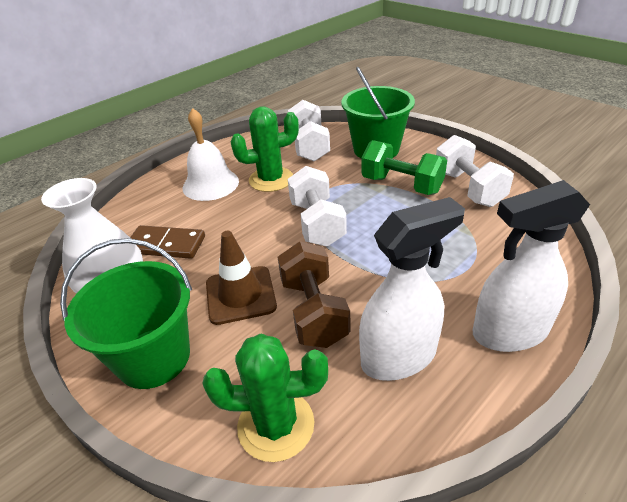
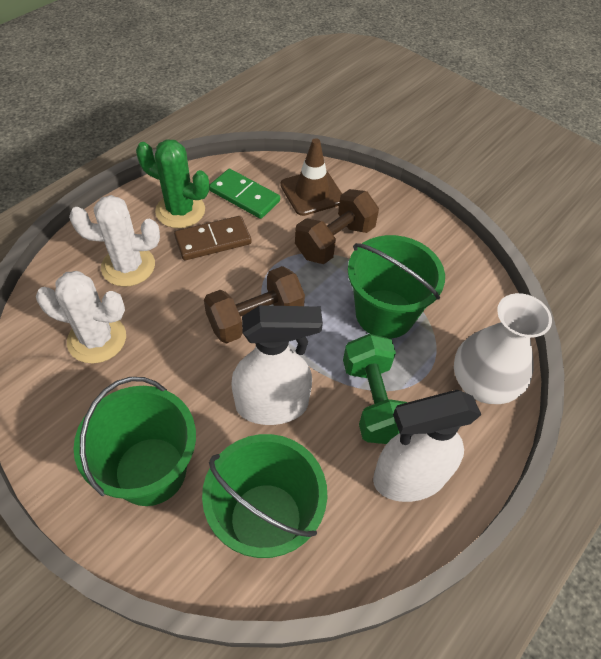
brown dumbbell: 1 -> 2
green bucket: 2 -> 3
green cactus: 2 -> 1
green domino: 0 -> 1
white bell: 1 -> 0
white cactus: 0 -> 2
white dumbbell: 3 -> 0

